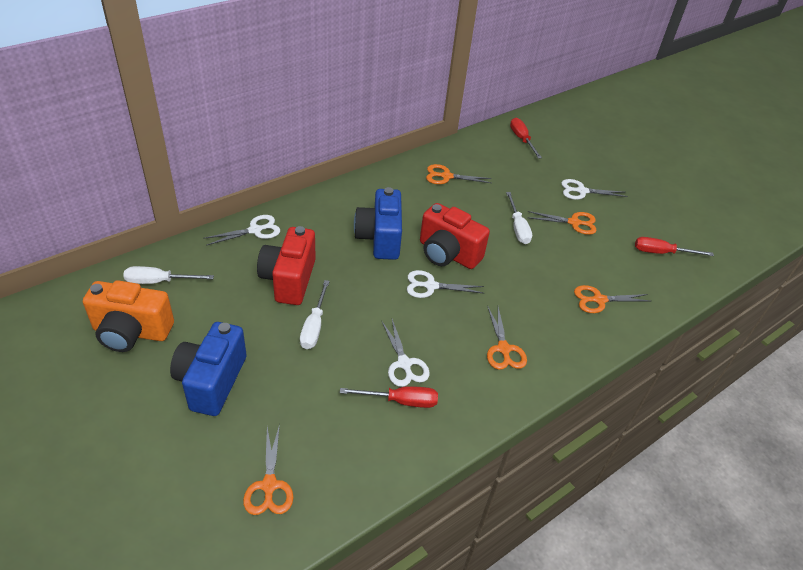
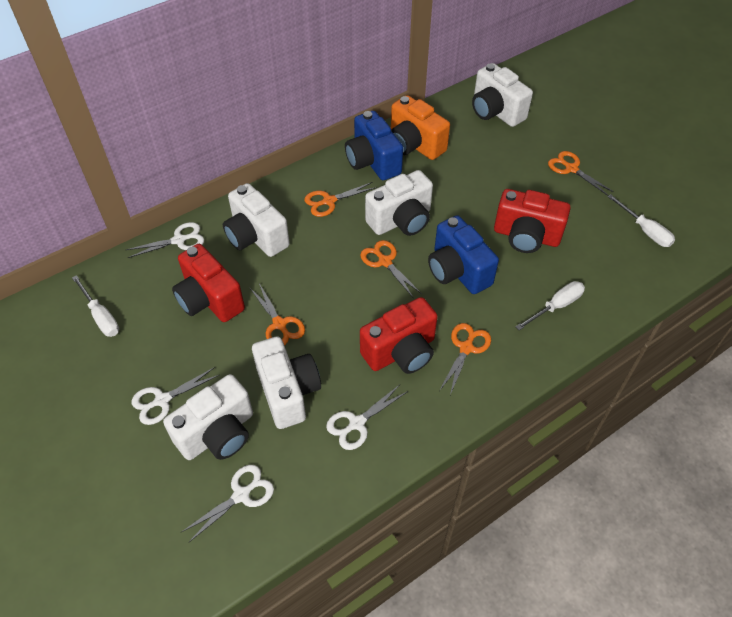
red camera: 2 -> 3
red screwdriver: 3 -> 0
white camera: 0 -> 5

